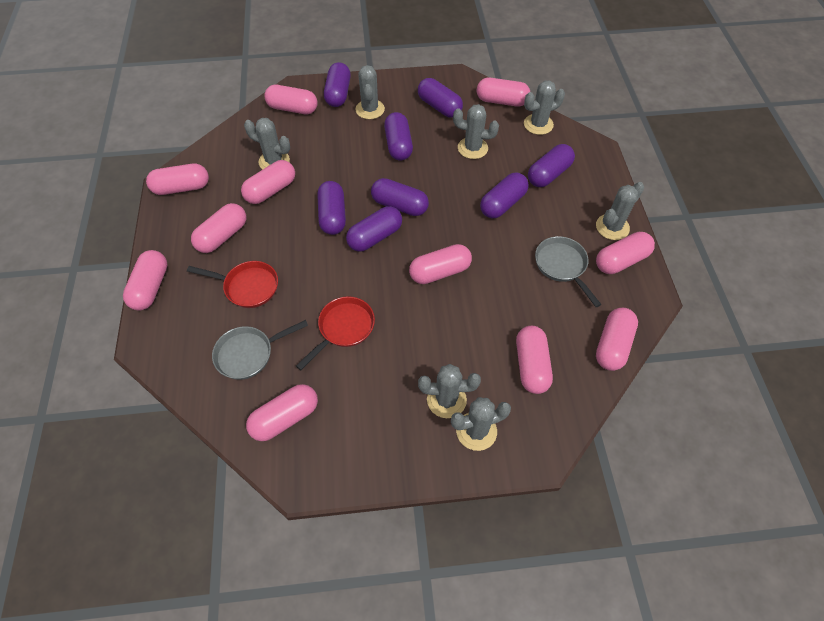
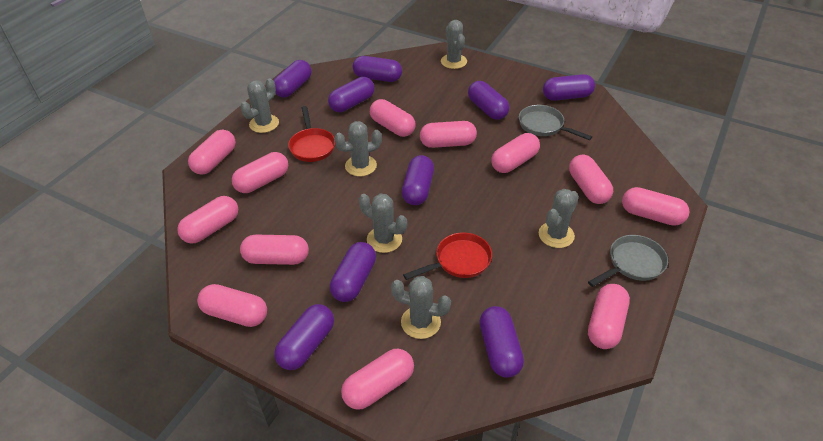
grey cactus: 7 -> 6
pink capsule: 11 -> 12
purple capsule: 8 -> 9

